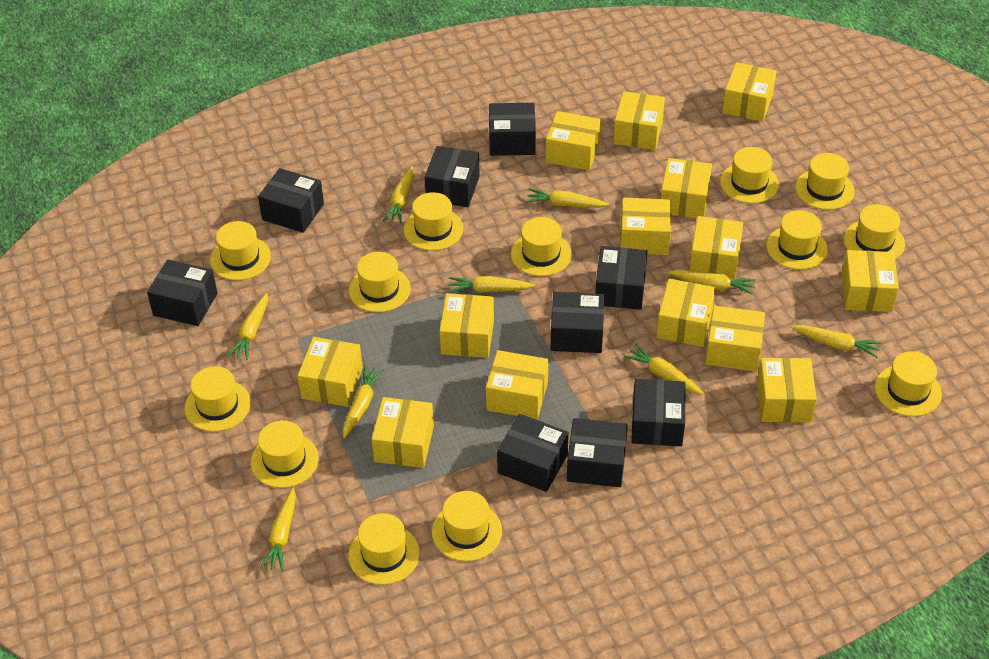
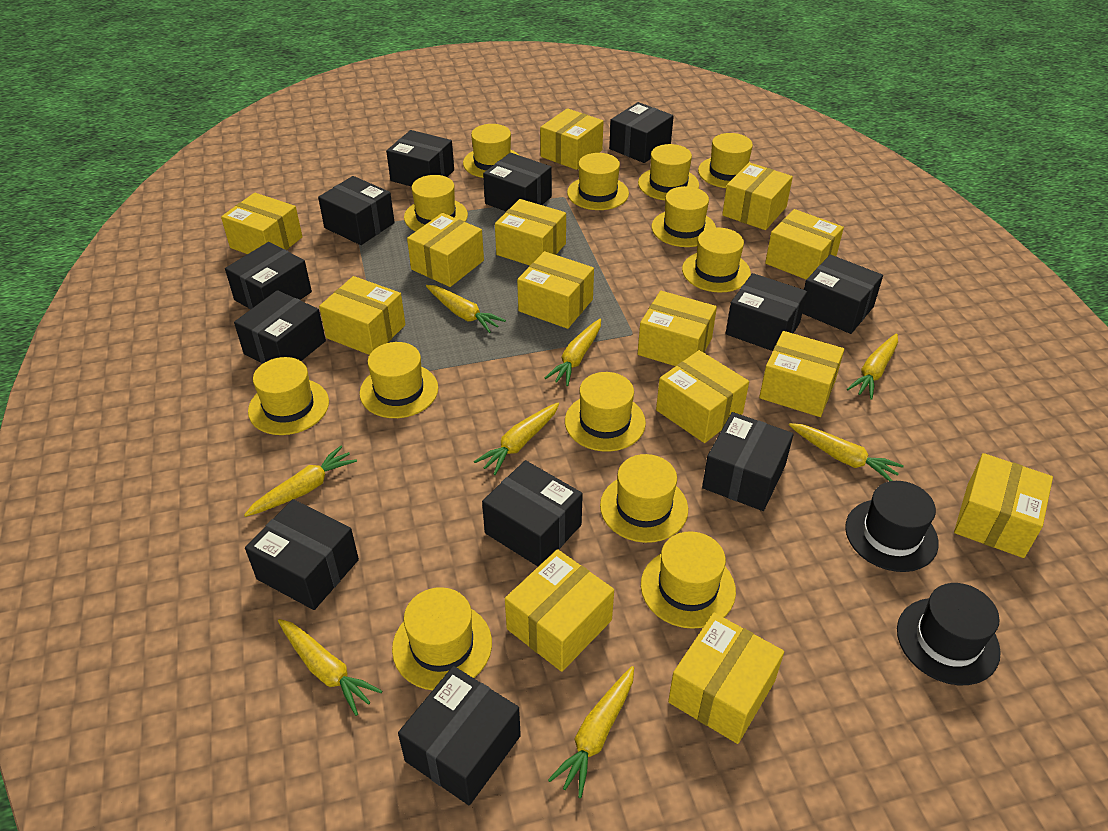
black box: 9 -> 12
black hat: 0 -> 2
yellow carrot: 9 -> 8

